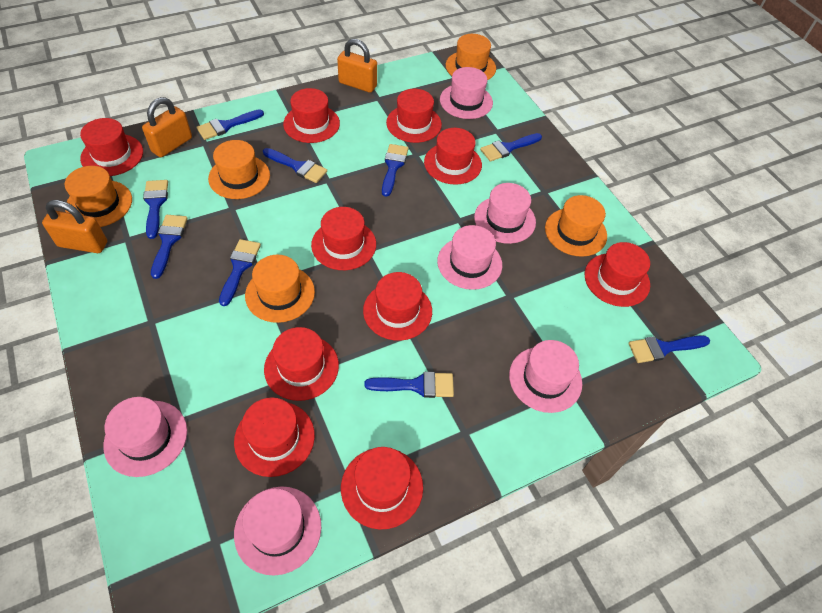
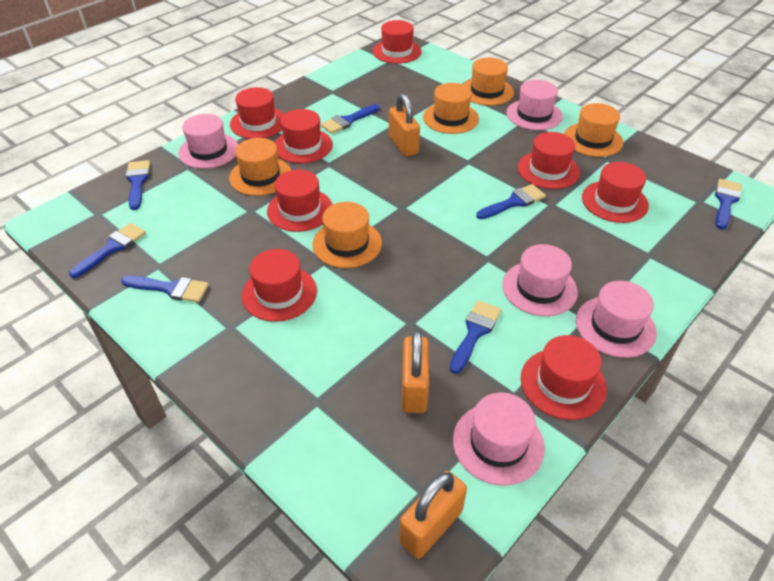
blue brush: 9 -> 7
pink hat: 6 -> 5
red hat: 10 -> 8

